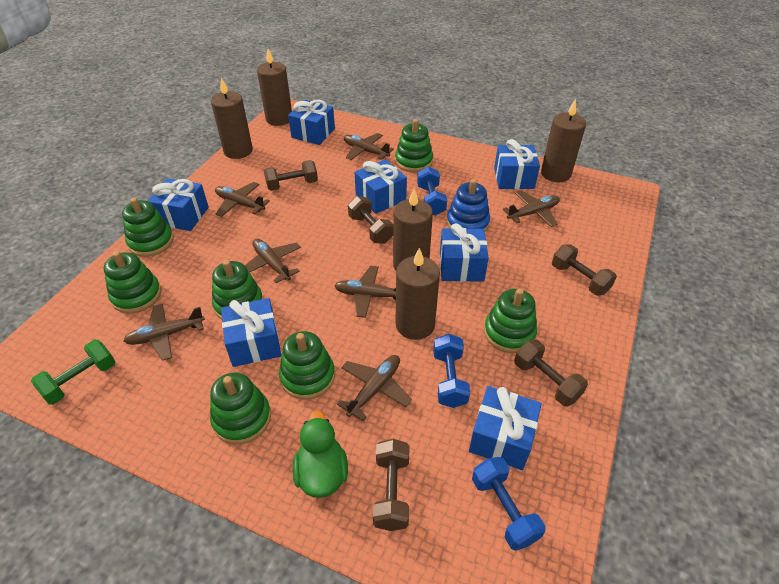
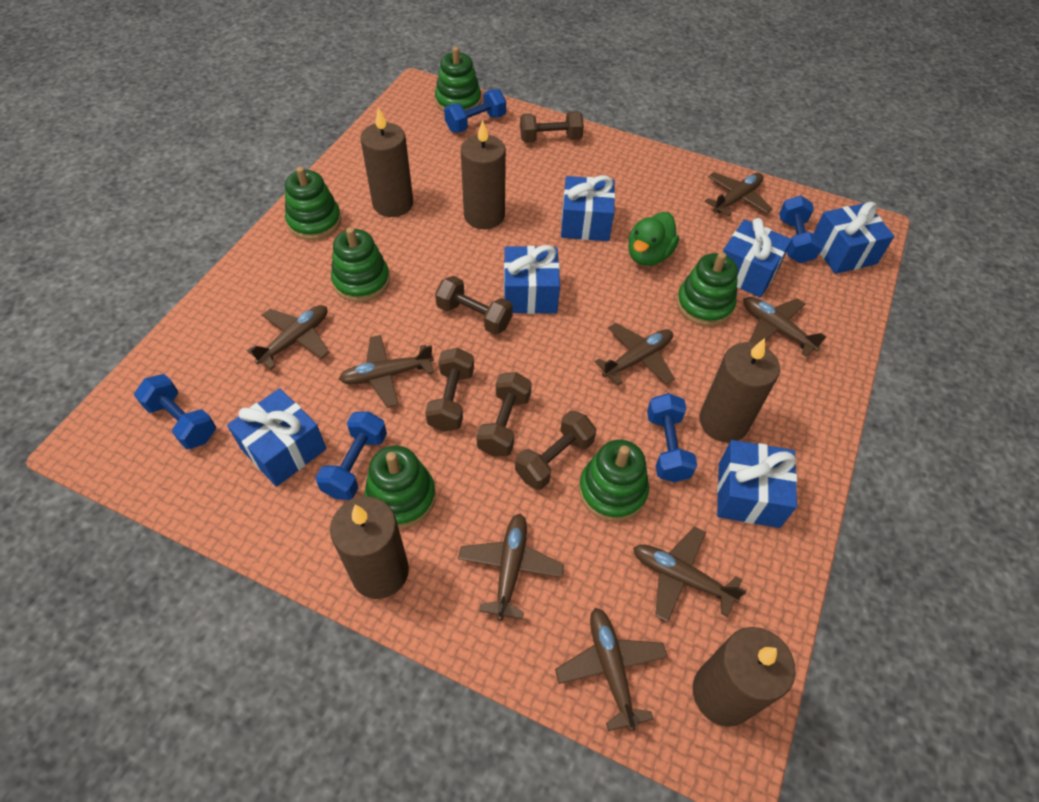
blue dumbbell: 3 -> 5
blue gift: 7 -> 6
blue stacking toy: 1 -> 0
brown plane: 7 -> 8
green dumbbell: 1 -> 0
green stacking toy: 7 -> 6

